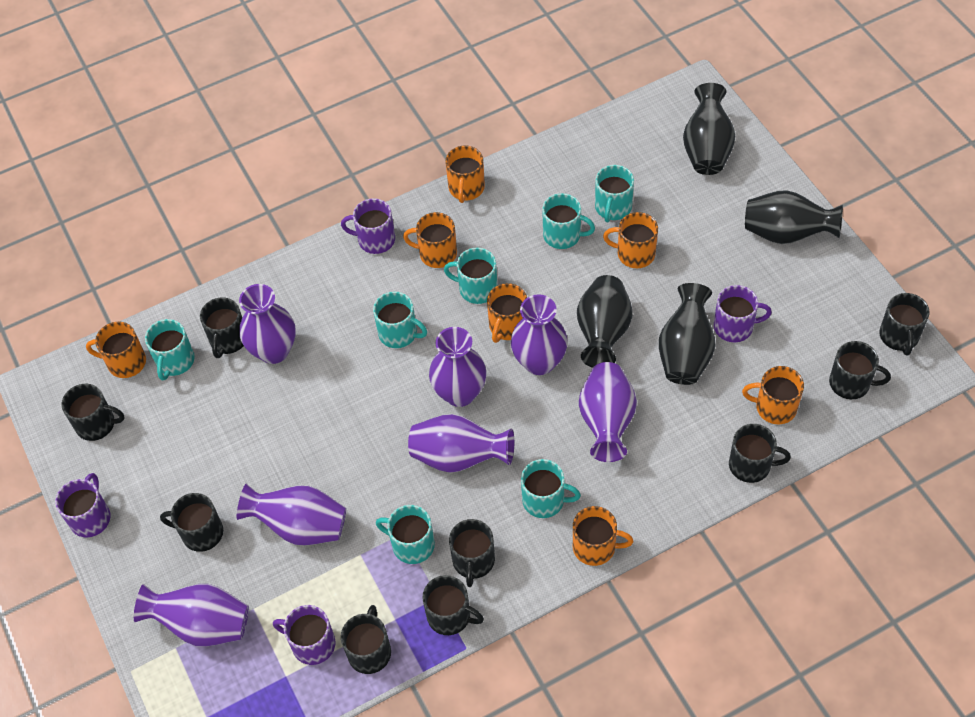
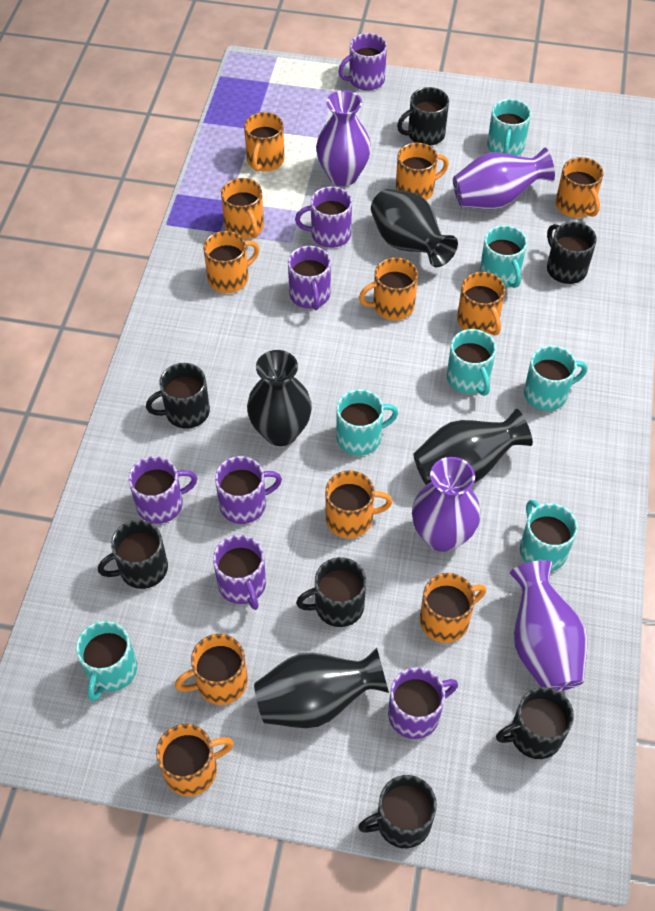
black mug: 9 -> 7
orange mug: 7 -> 11
purple mug: 4 -> 7
purple vase: 7 -> 4

